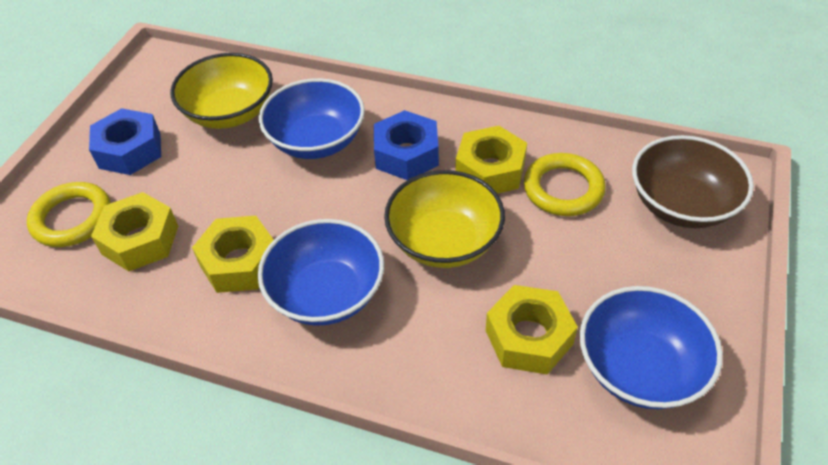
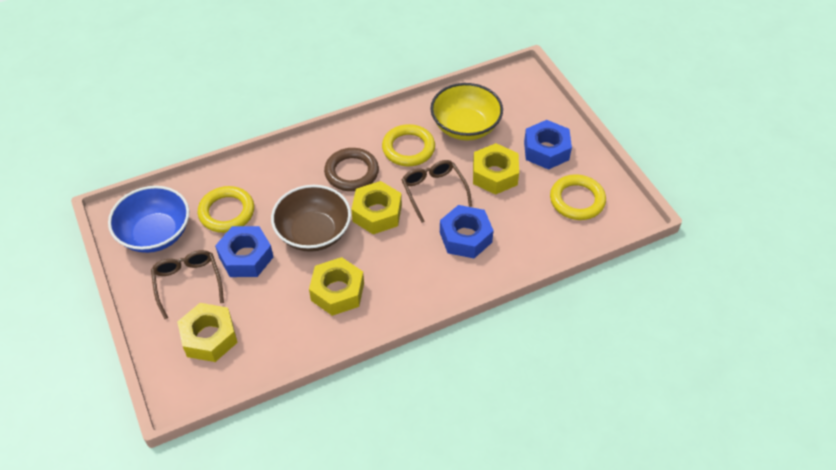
blue bowl: 3 -> 1
blue nut: 2 -> 3
brown glasses: 0 -> 2
brown ring: 0 -> 1
yellow bowl: 2 -> 1
yellow ring: 2 -> 3

